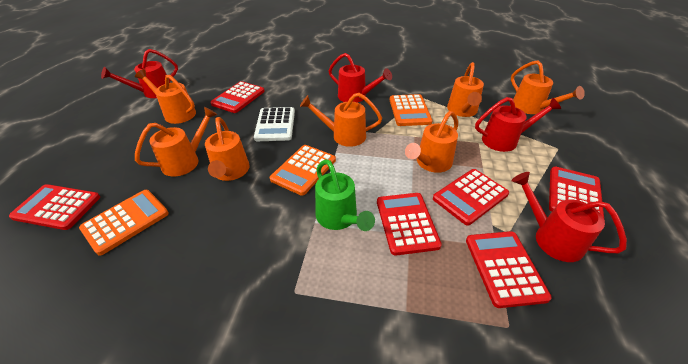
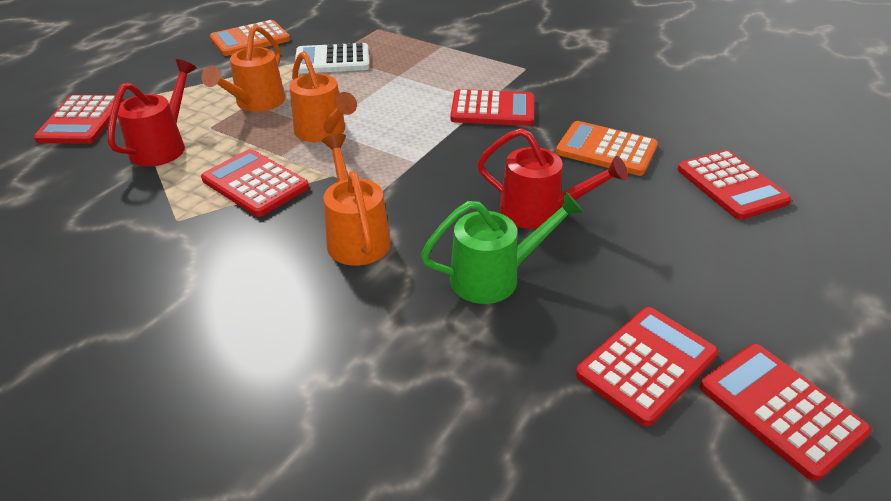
orange calculator: 3 -> 2
orange watering can: 7 -> 3
red watering can: 4 -> 2

